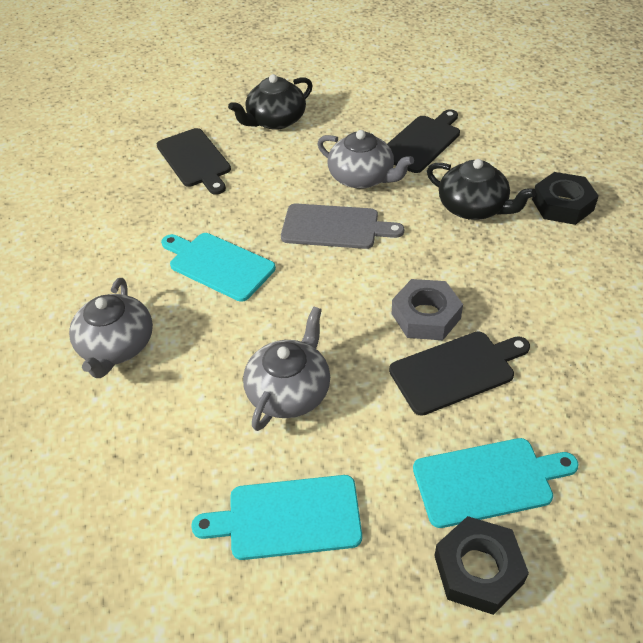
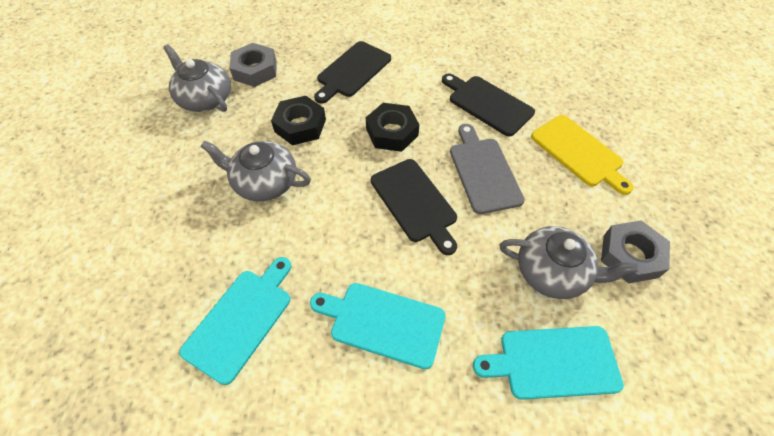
black teapot: 2 -> 0
grey nut: 1 -> 2
yellow cutting board: 0 -> 1

